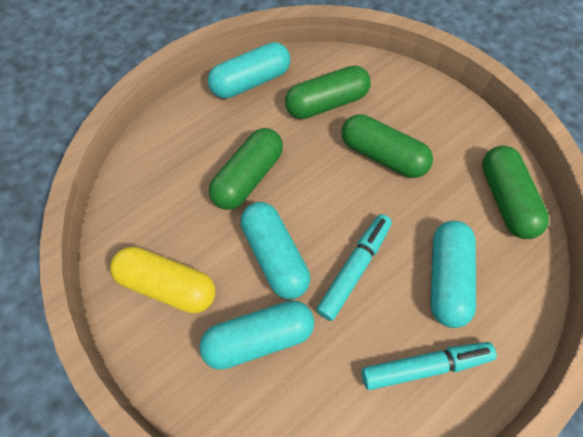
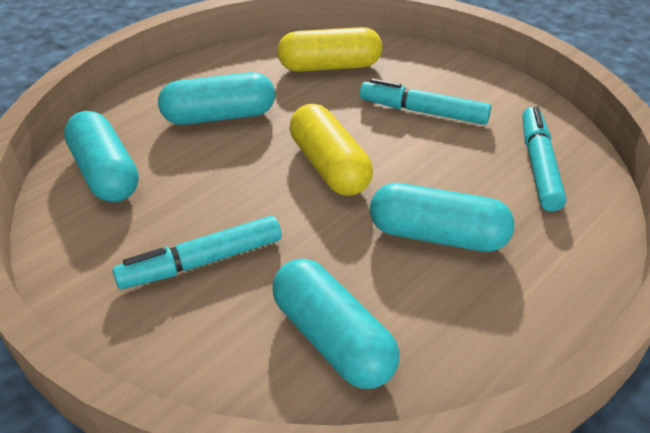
green capsule: 4 -> 0
turquoise marker: 2 -> 3
yellow capsule: 1 -> 2

